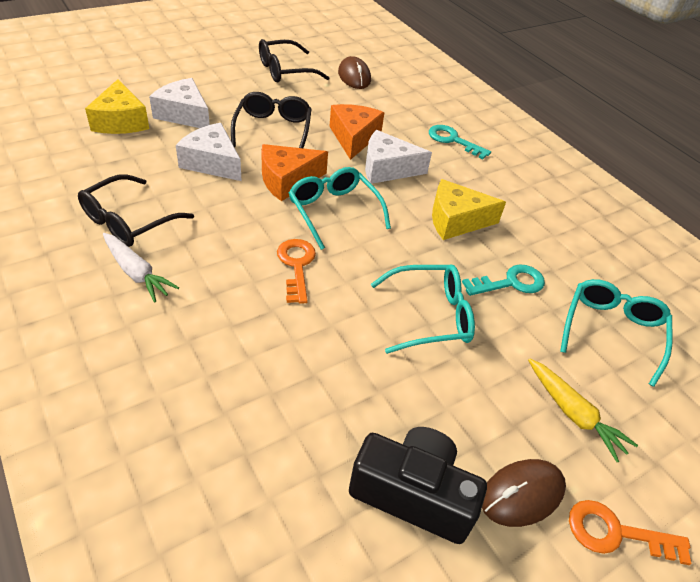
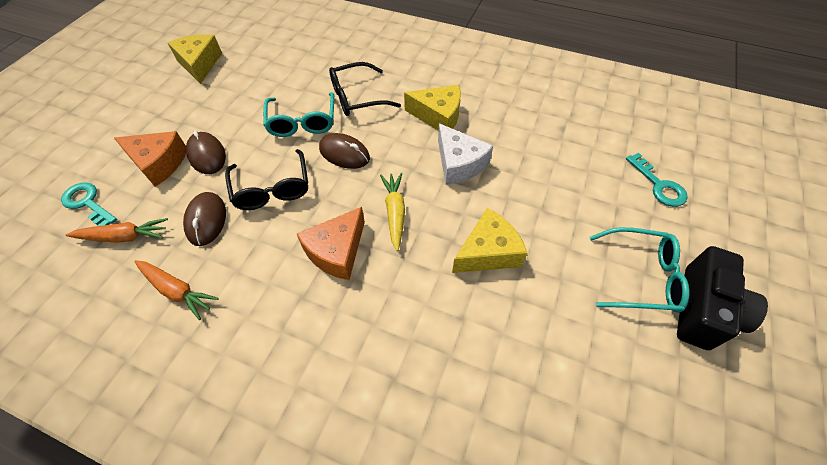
black glasses: 3 -> 2
brown mouse: 2 -> 3
orange carrot: 0 -> 2
orange key: 2 -> 0
turquoise glasses: 3 -> 2
white carrot: 1 -> 0
white cheese: 3 -> 1
yellow cheese: 2 -> 3

